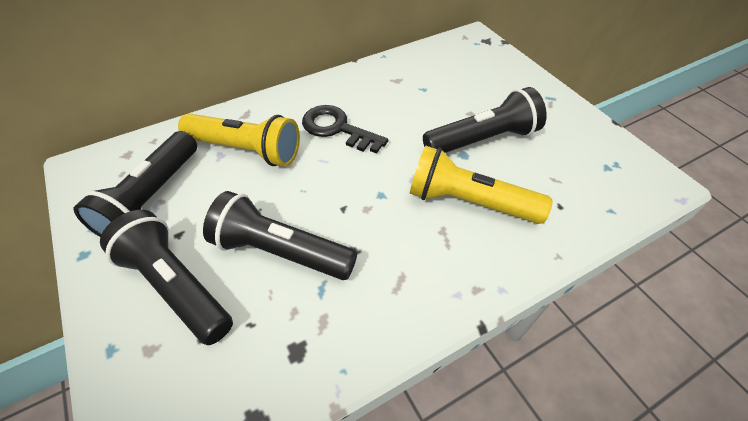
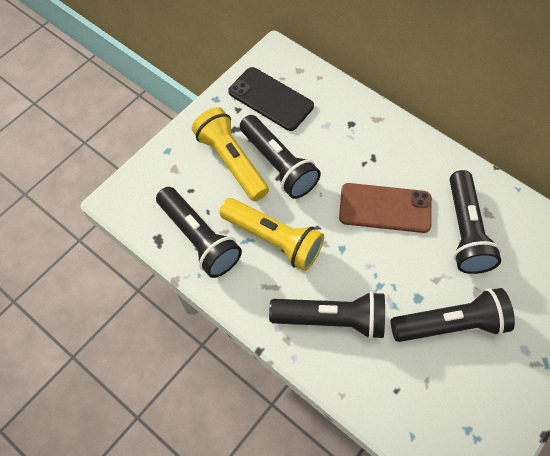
black flashlight: 4 -> 5
black key: 1 -> 0
black phone: 0 -> 1
brown phone: 0 -> 1

